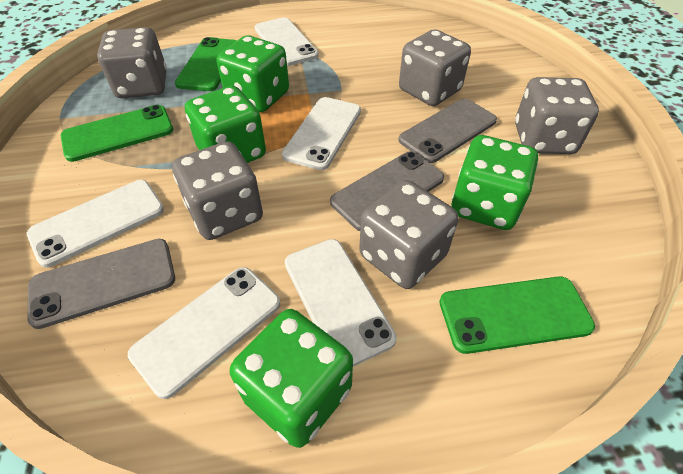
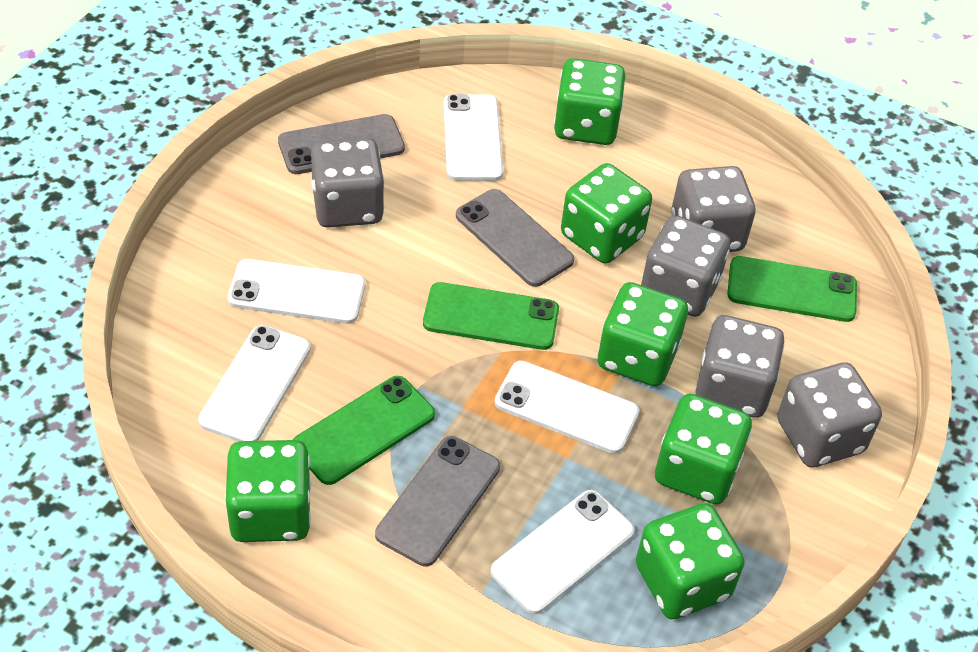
green dice: 4 -> 6

